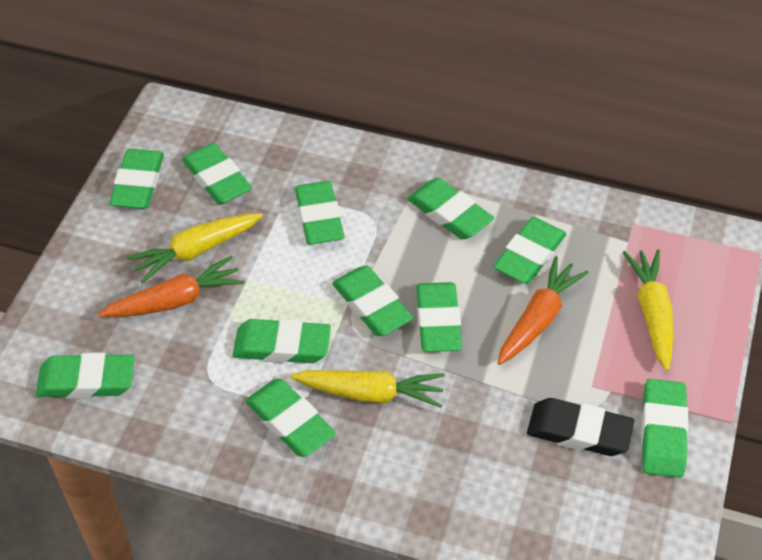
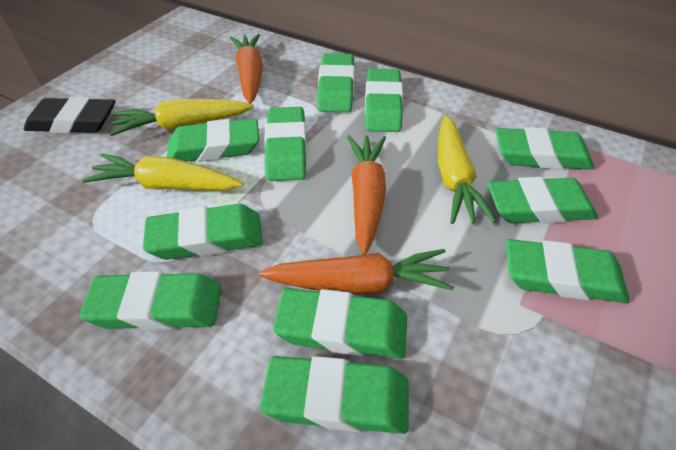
orange carrot: 2 -> 3

